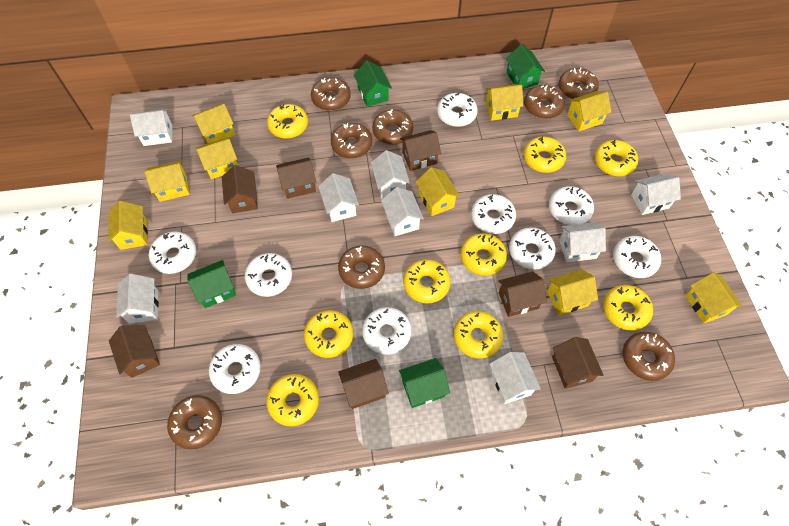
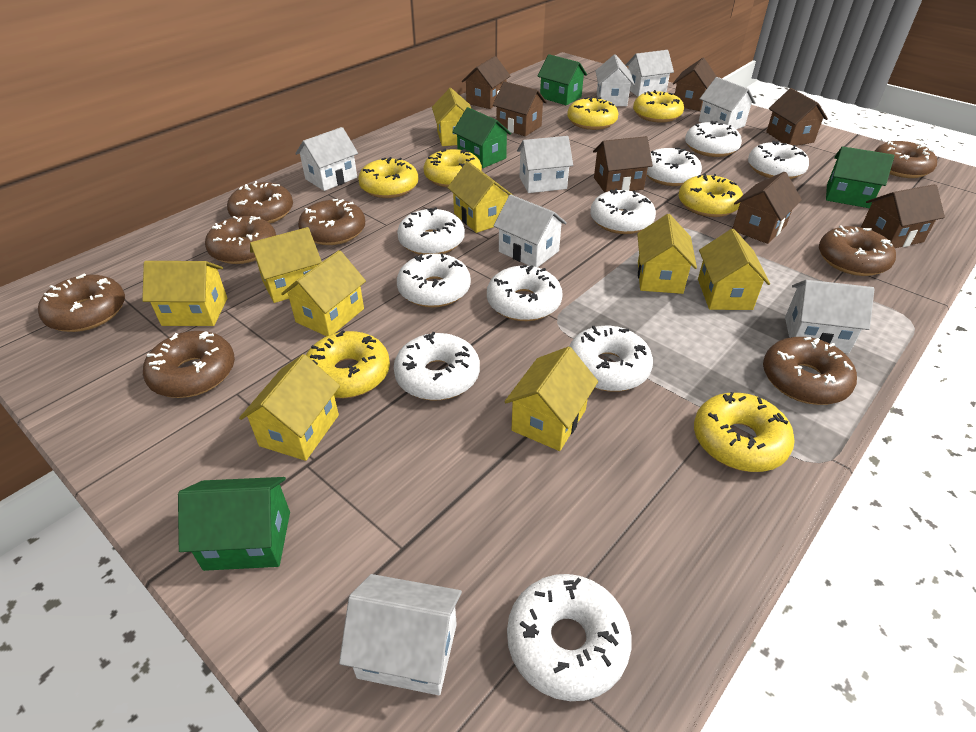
white donut: 9 -> 10
yellow donut: 9 -> 7

